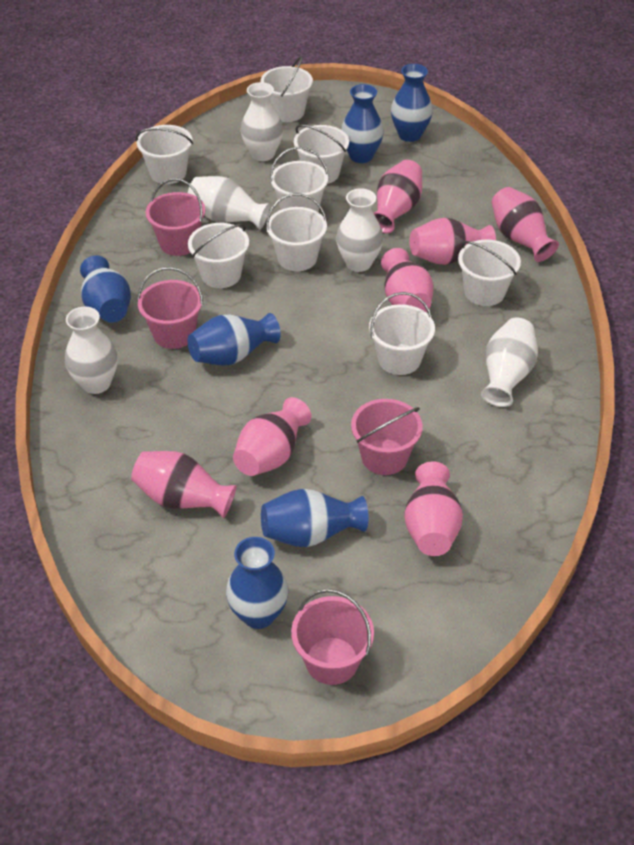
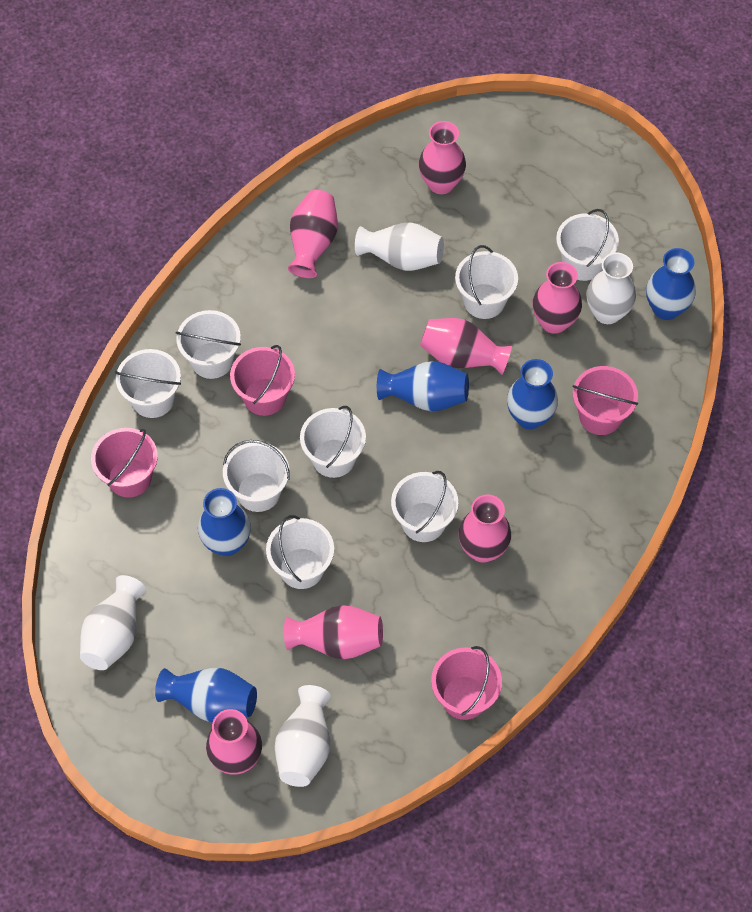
blue vase: 6 -> 5
white vase: 5 -> 4

